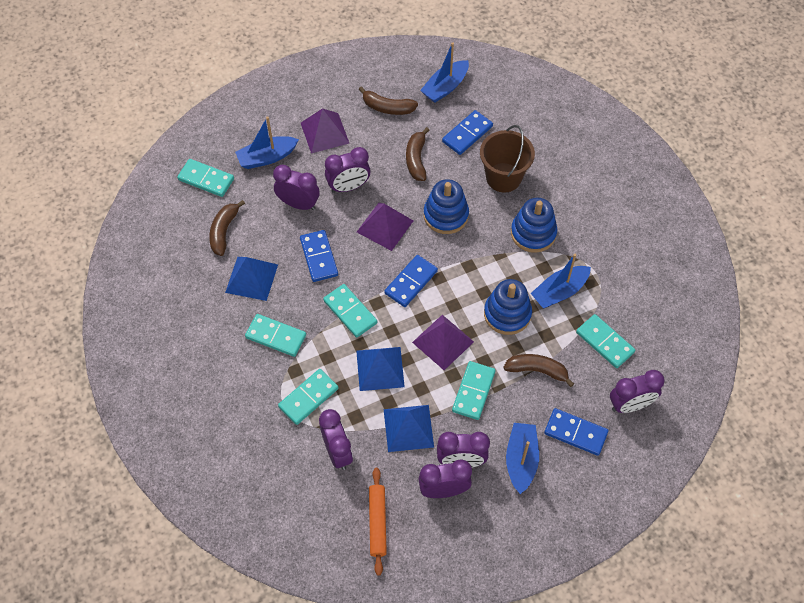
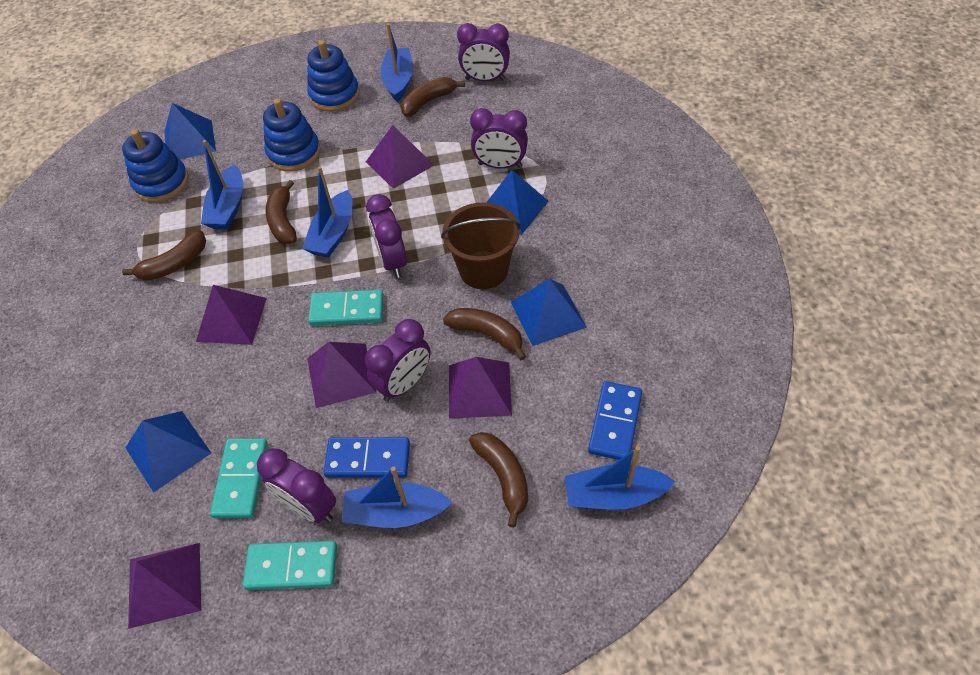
blue boat: 4 -> 5
blue domino: 4 -> 2
blue pyramid: 3 -> 4
brown banana: 4 -> 5
orange rolling pin: 1 -> 0
purple clock: 6 -> 5
purple pyramid: 3 -> 5
turquoise domino: 6 -> 3

